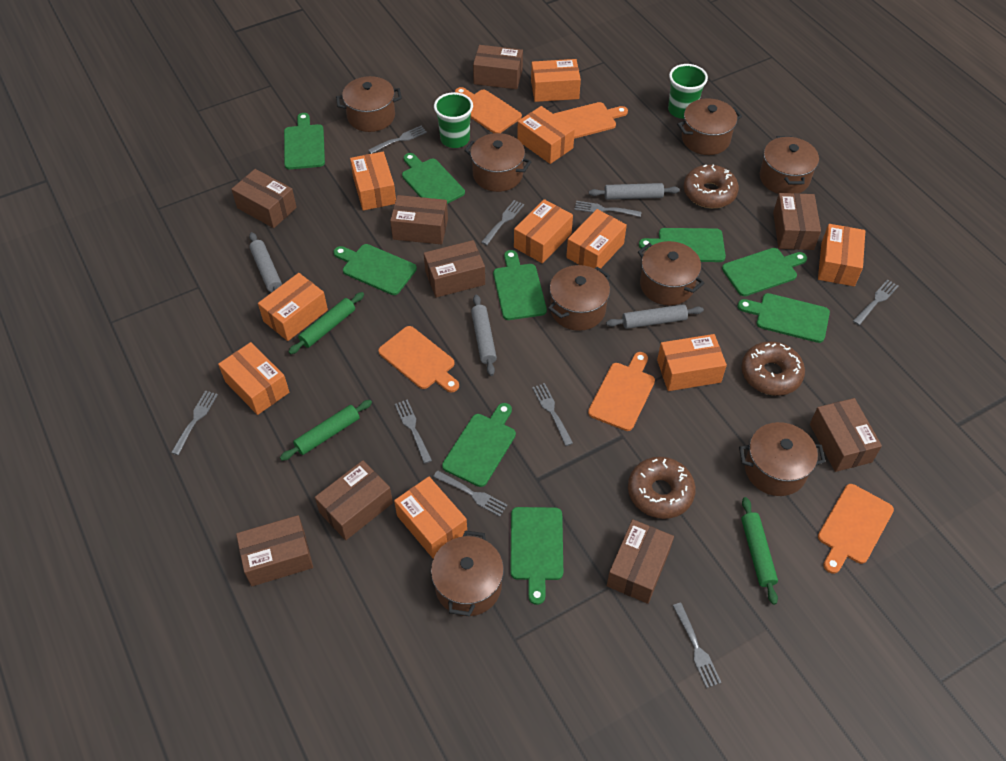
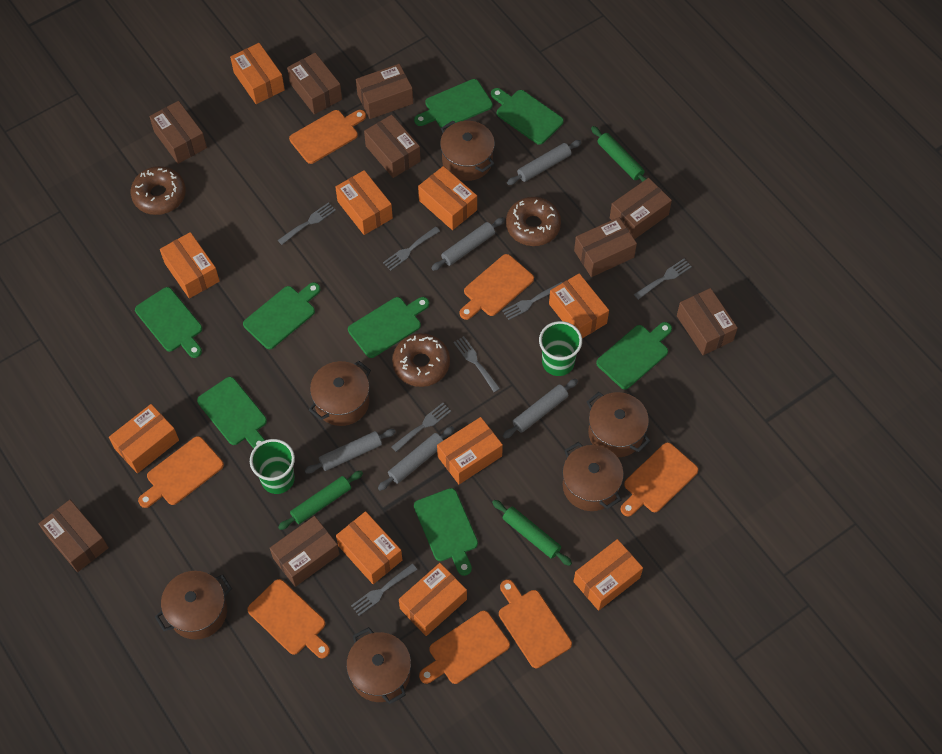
brown pot: 8 -> 6
green cutting board: 9 -> 8
grey fork: 9 -> 7
grey rolling pin: 4 -> 5
orange cutting board: 5 -> 7

